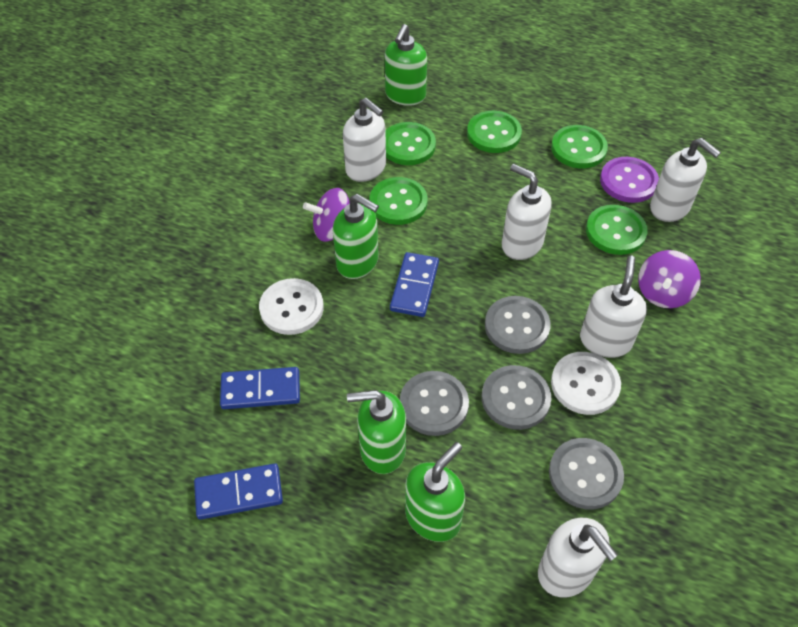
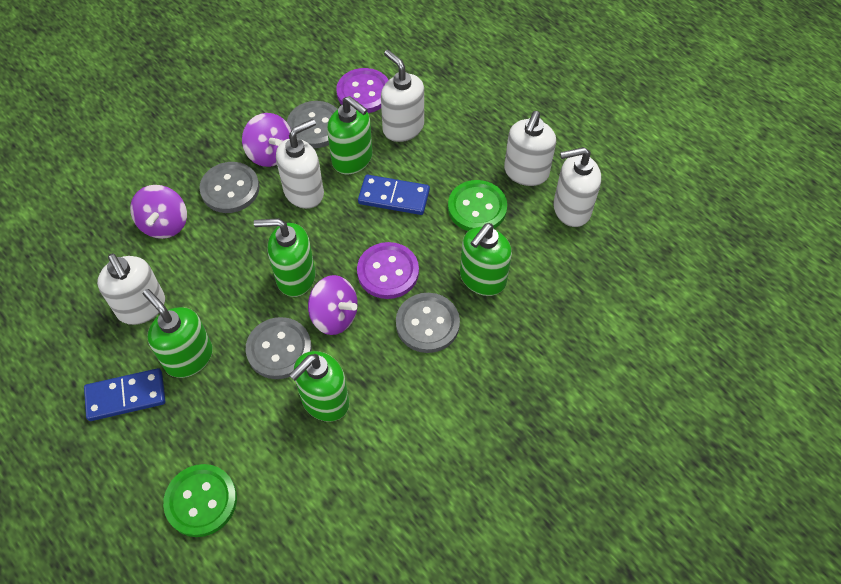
blue domino: 3 -> 2
green button: 5 -> 2
green soap dispenser: 4 -> 5
purple button: 1 -> 2
purple spinning top: 2 -> 3
white button: 2 -> 0

